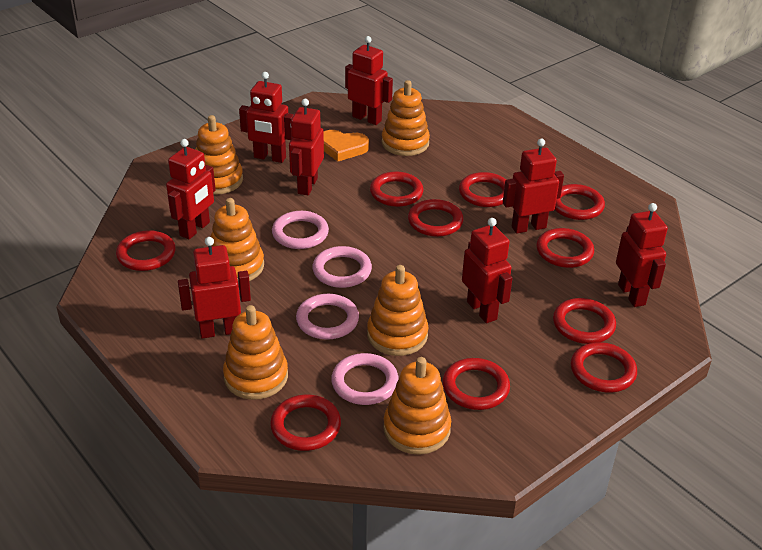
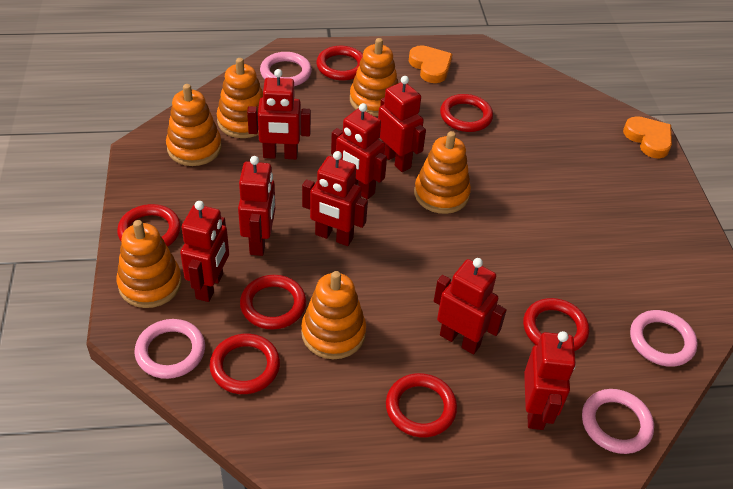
orange heart: 1 -> 2
red ring: 10 -> 7

